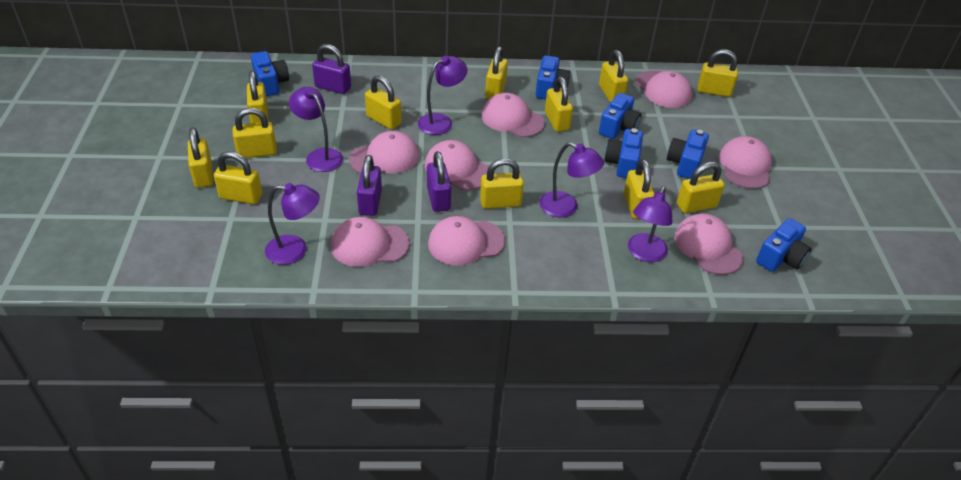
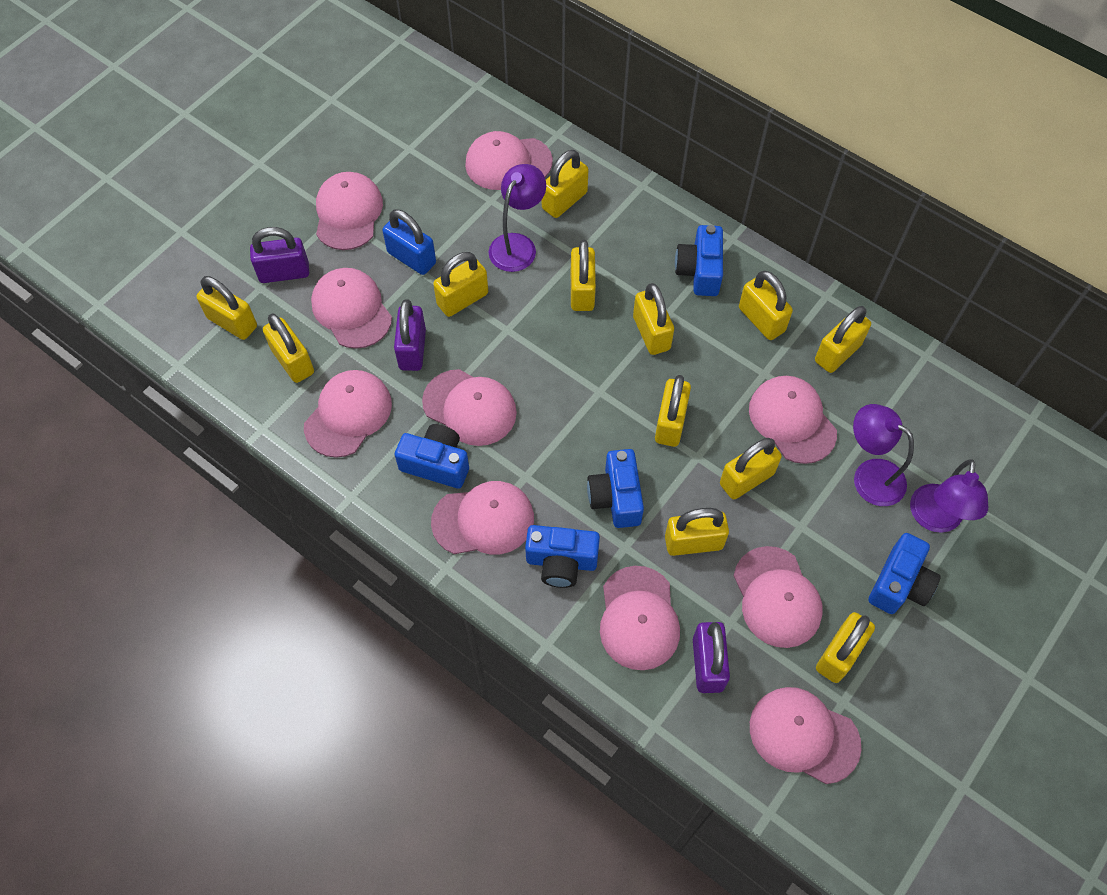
blue camera: 6 -> 5
blue padlock: 0 -> 1
pink cap: 8 -> 10
purple lamp: 5 -> 3

